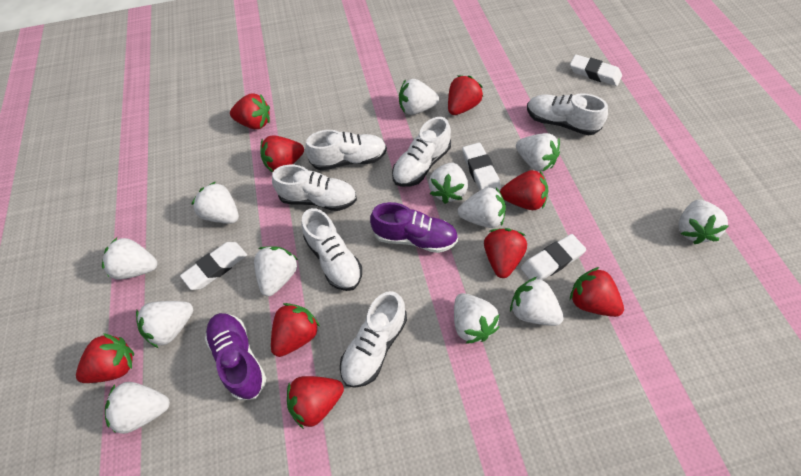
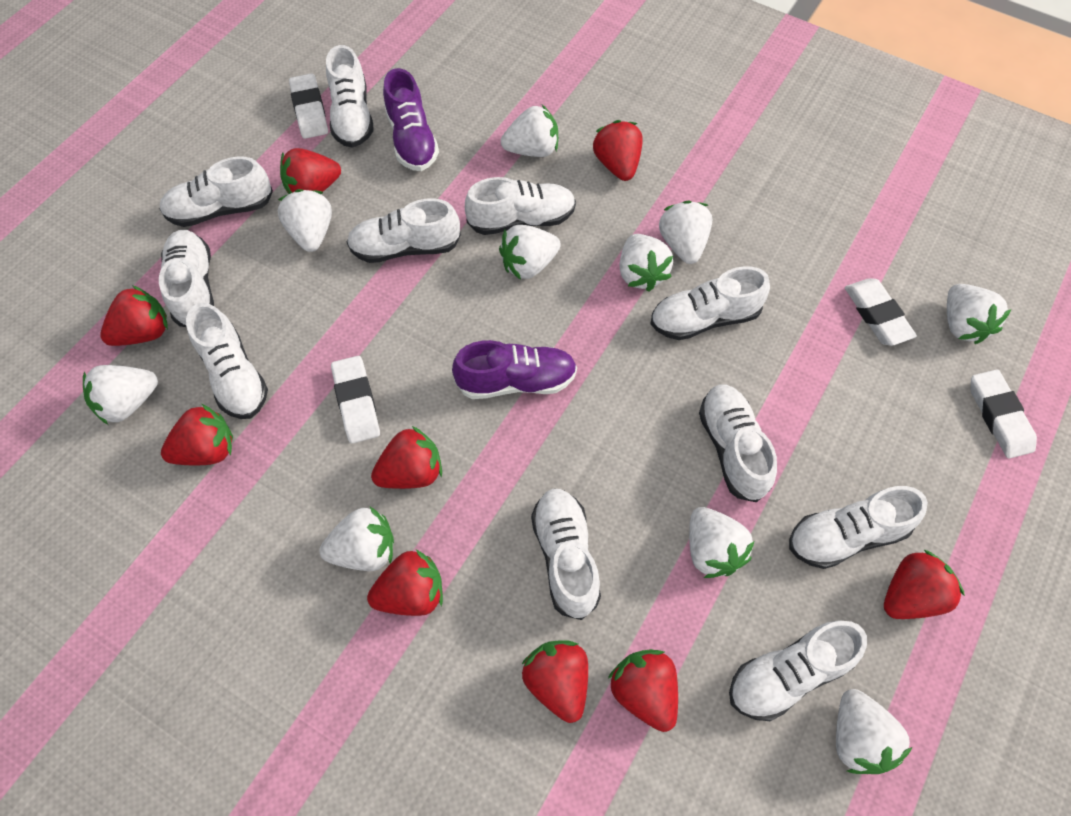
white shoe: 6 -> 11
white strawberry: 12 -> 10

